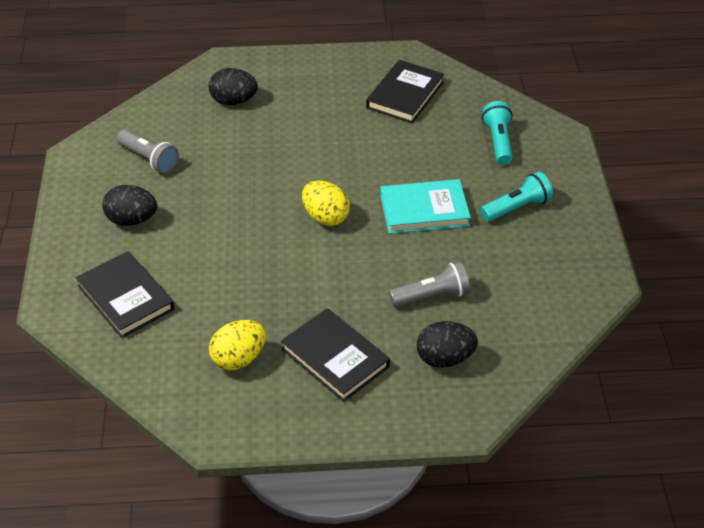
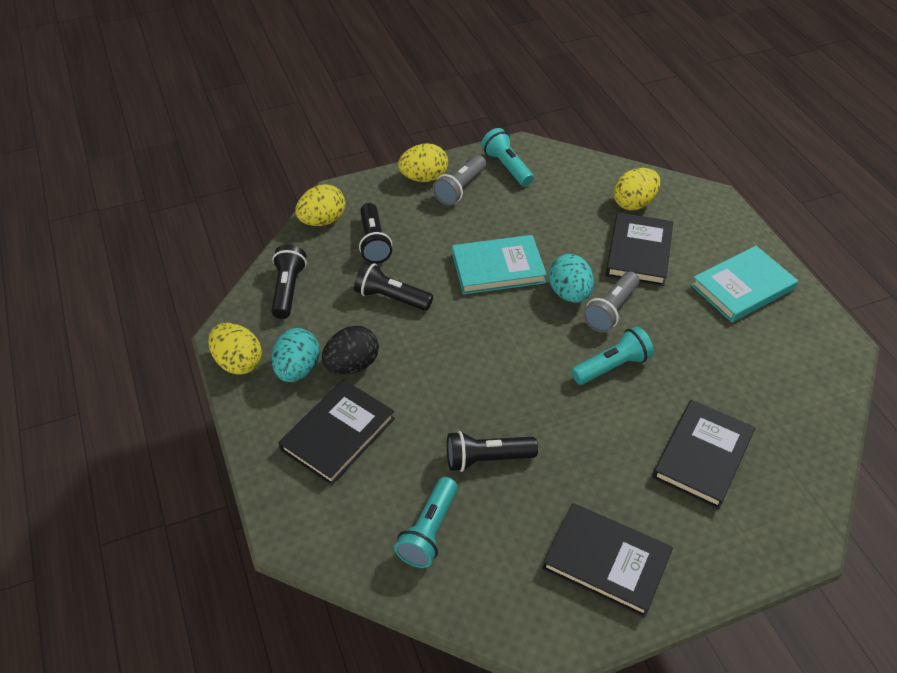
black book: 3 -> 4
black egg: 3 -> 1
black flashlight: 0 -> 4
turquoise book: 1 -> 2
turquoise egg: 0 -> 2
turquoise flashlight: 2 -> 3
yellow egg: 2 -> 4

